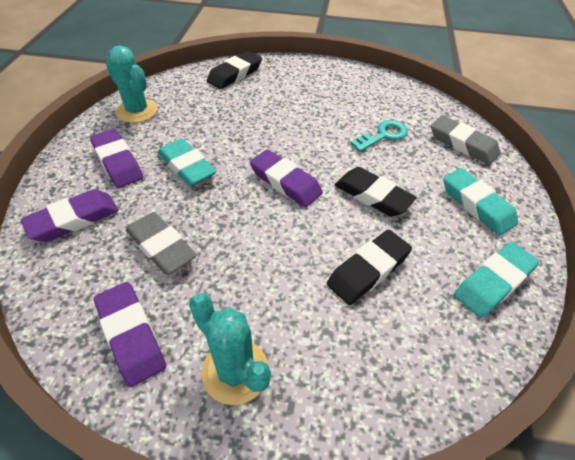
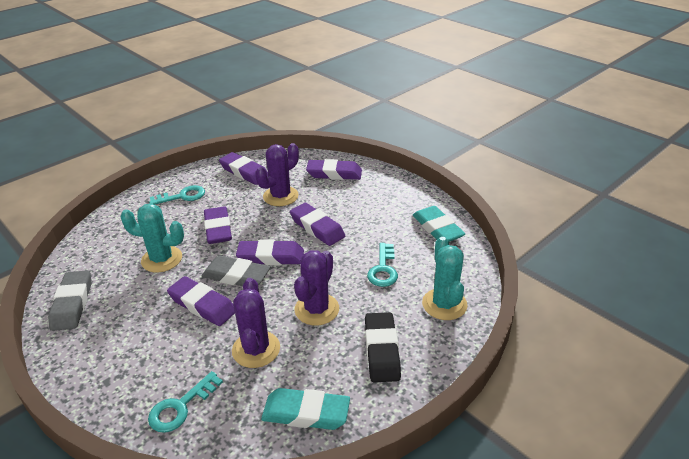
black eraser: 3 -> 1
purple cactus: 0 -> 3
purple eraser: 4 -> 6
turquoise eraser: 3 -> 2
turquoise key: 1 -> 3

